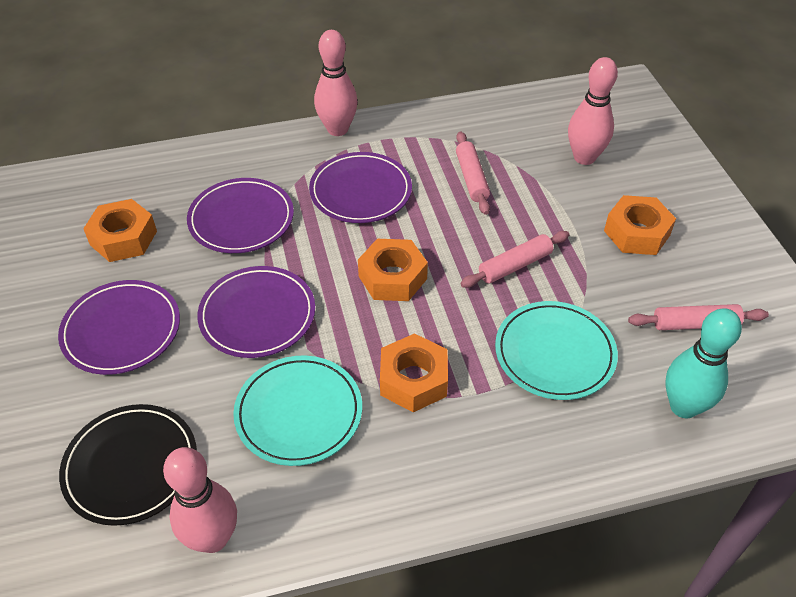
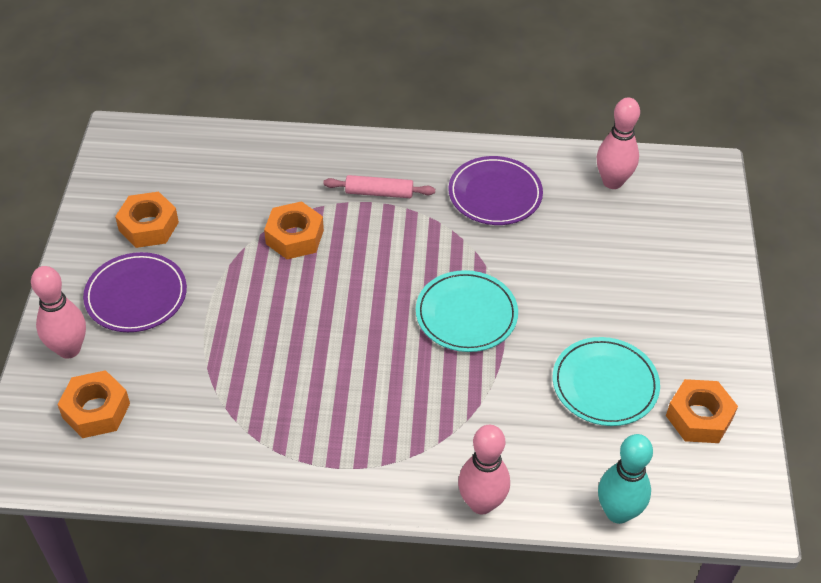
black plate: 1 -> 0
pink rolling pin: 3 -> 1
purple plate: 4 -> 2

